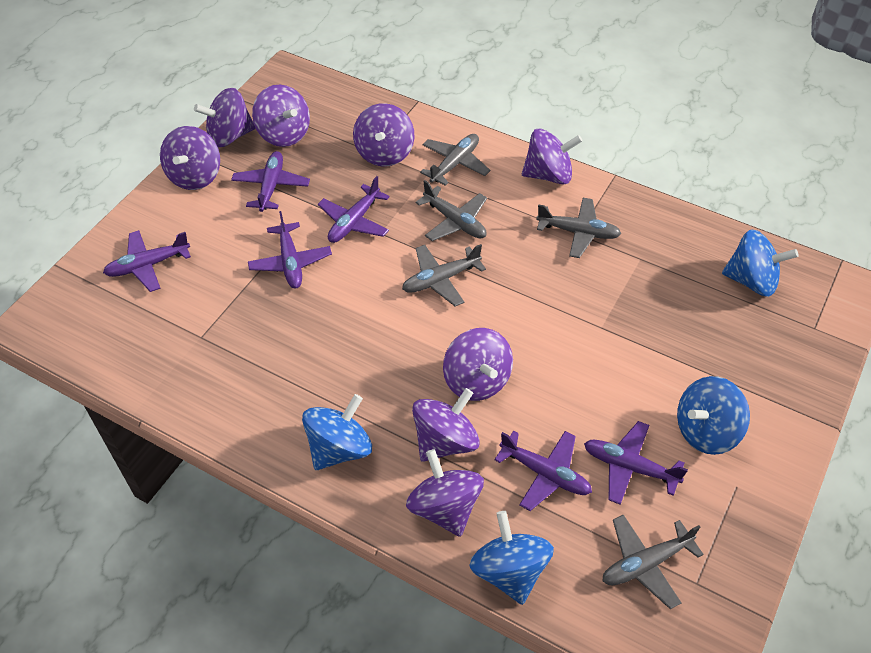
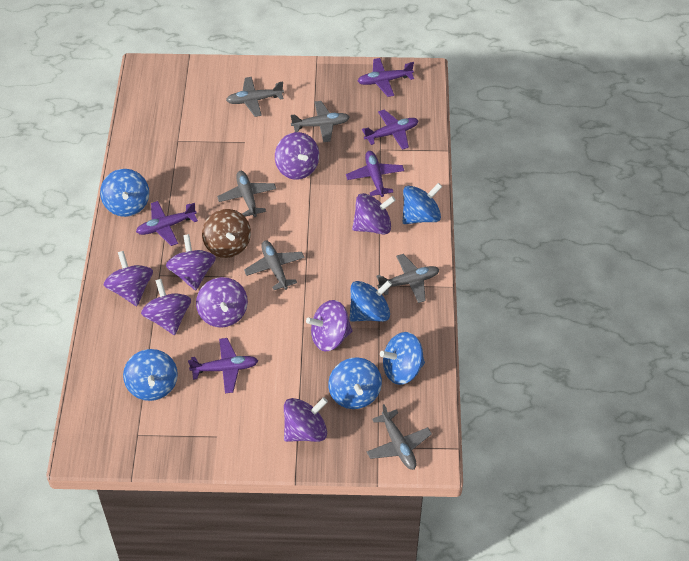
blue spinning top: 4 -> 6
brown spinning top: 0 -> 1
grey plane: 5 -> 6
purple plane: 6 -> 5

